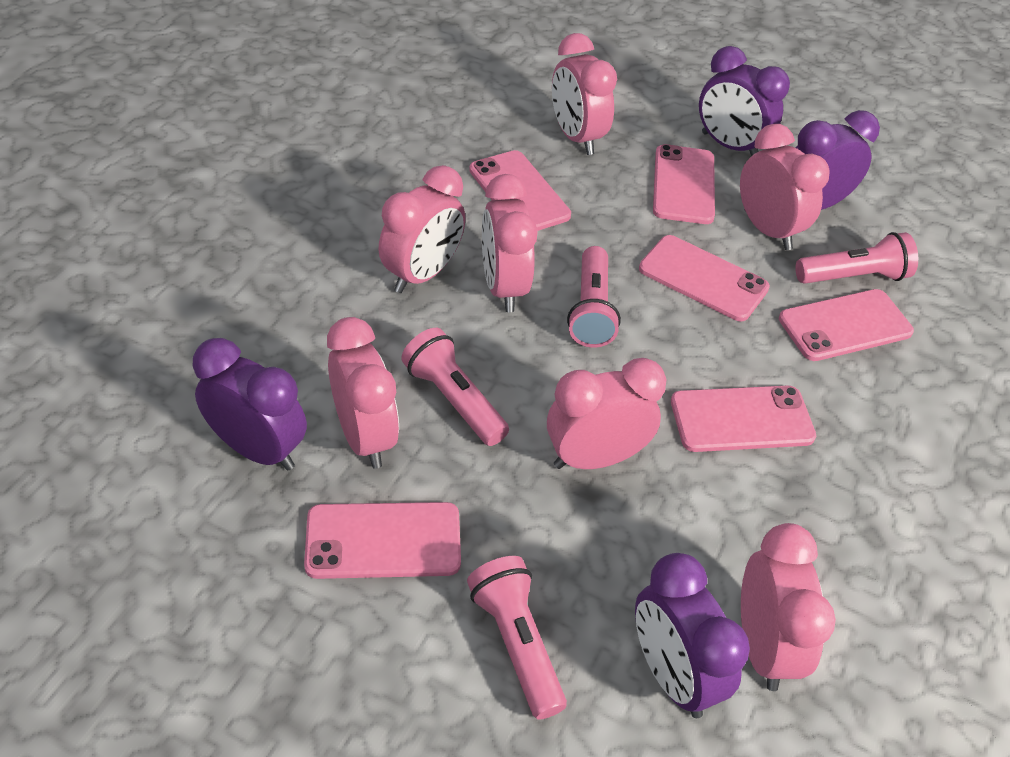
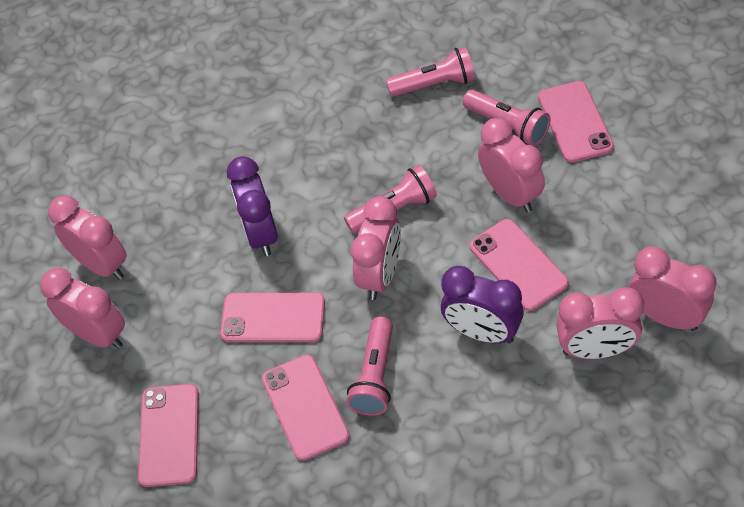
pink clock: 7 -> 6
pink phone: 6 -> 5
purple clock: 4 -> 2

